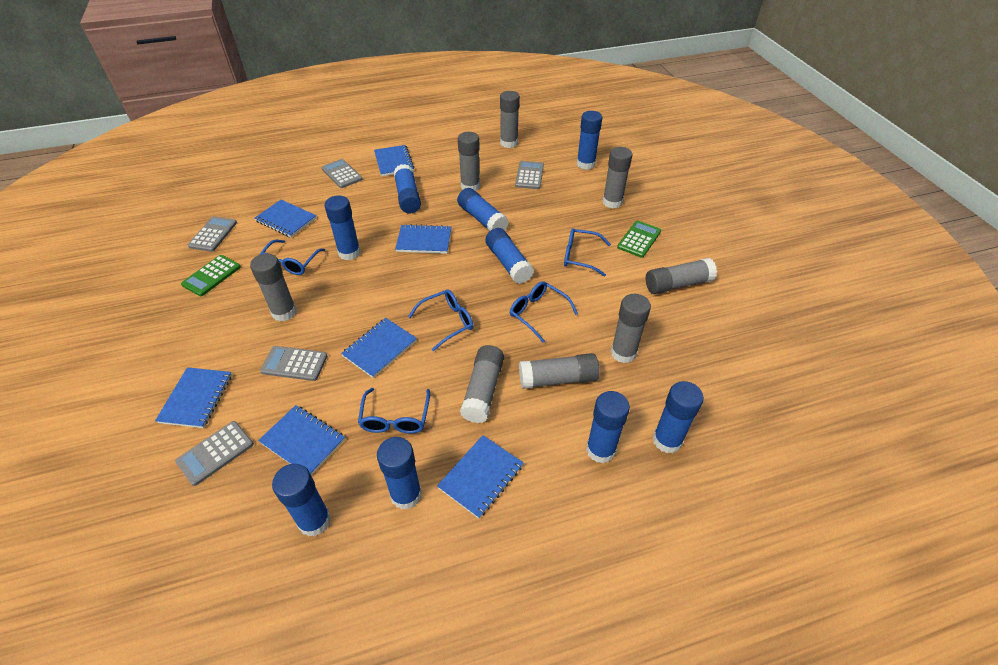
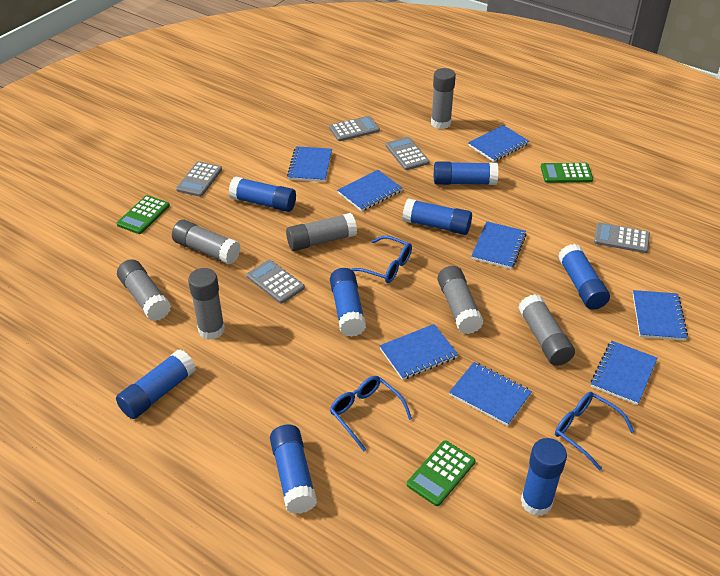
blue glasses: 5 -> 3
blue glue stick: 9 -> 8
blue notebook: 7 -> 8
green calculator: 2 -> 3
grey glue stick: 8 -> 7

